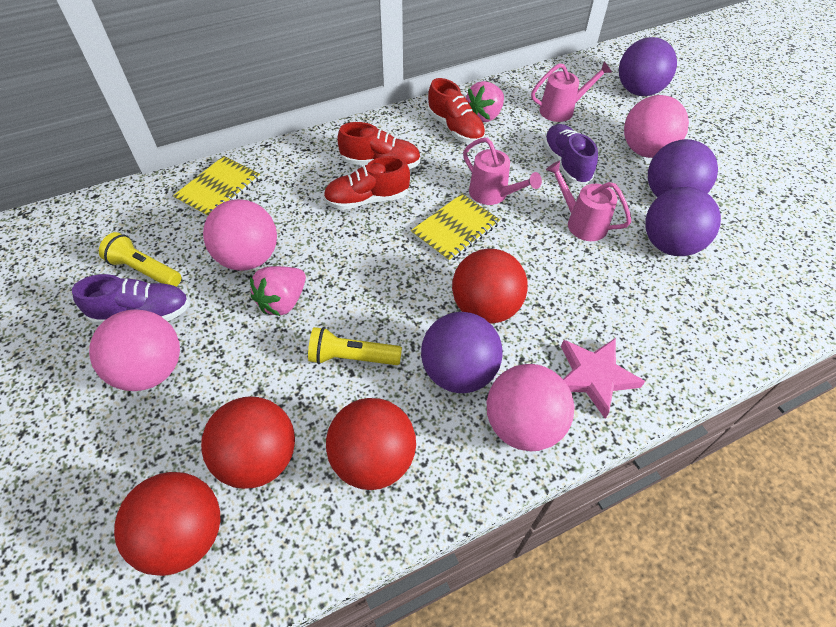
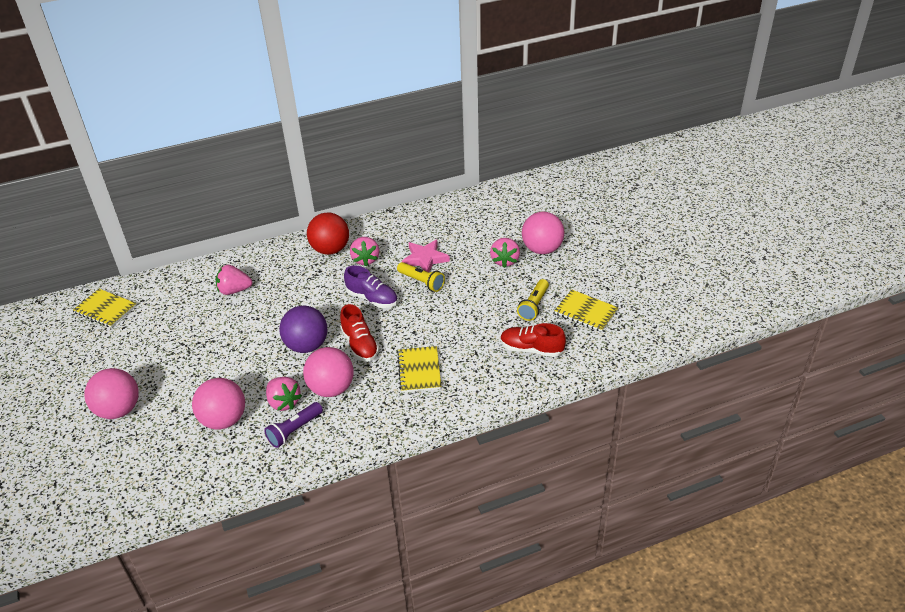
pink strawberry: 2 -> 4
pink watering can: 3 -> 0
purple ball: 4 -> 1
purple flashlight: 0 -> 1
purple shoe: 2 -> 1
red ball: 4 -> 1
red shoe: 3 -> 2
yellow notebook: 2 -> 3

